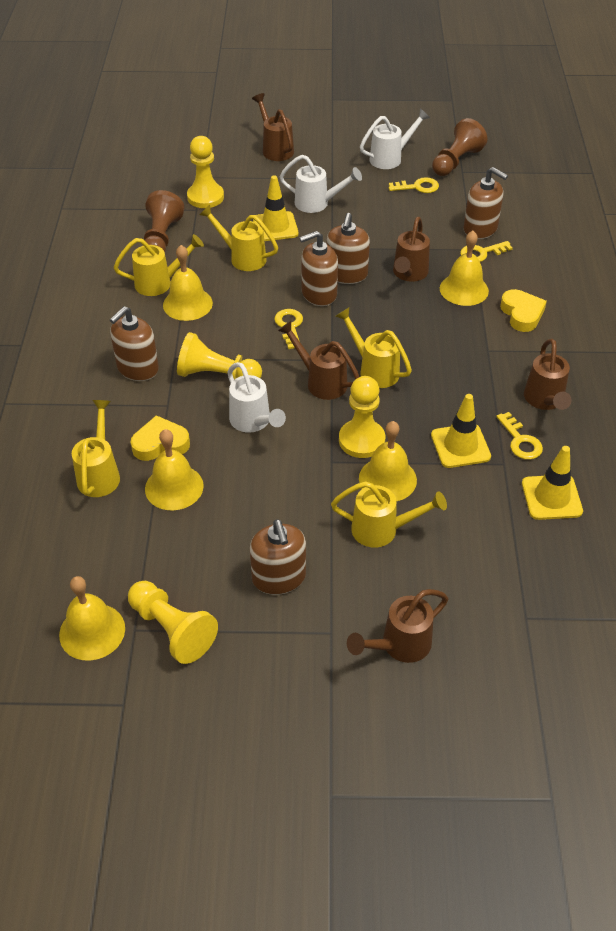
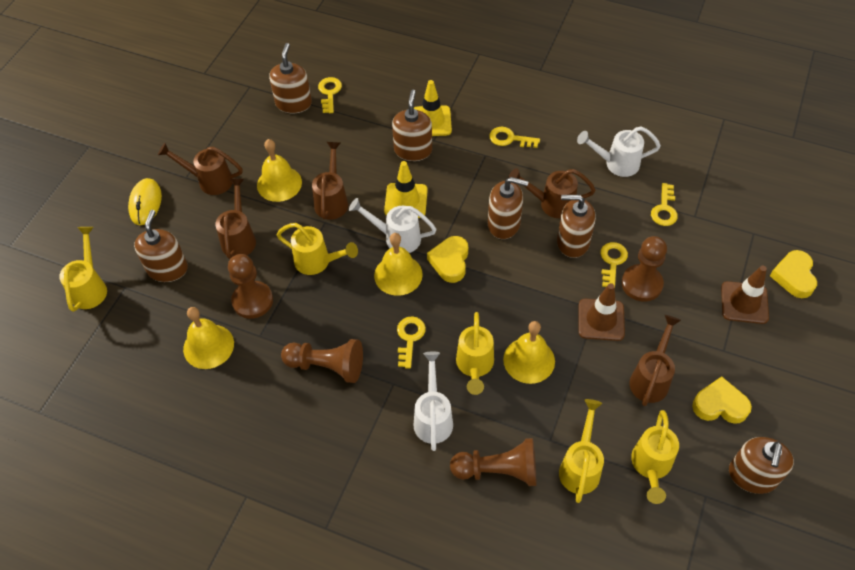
brown pawn: 2 -> 4
brown soap dispenser: 5 -> 6
brown traffic cone: 0 -> 2
yellow bell: 5 -> 4
yellow heart: 2 -> 3
yellow key: 4 -> 5
yellow mouse: 0 -> 1
yellow pawn: 4 -> 0
yellow traffic cone: 3 -> 2

